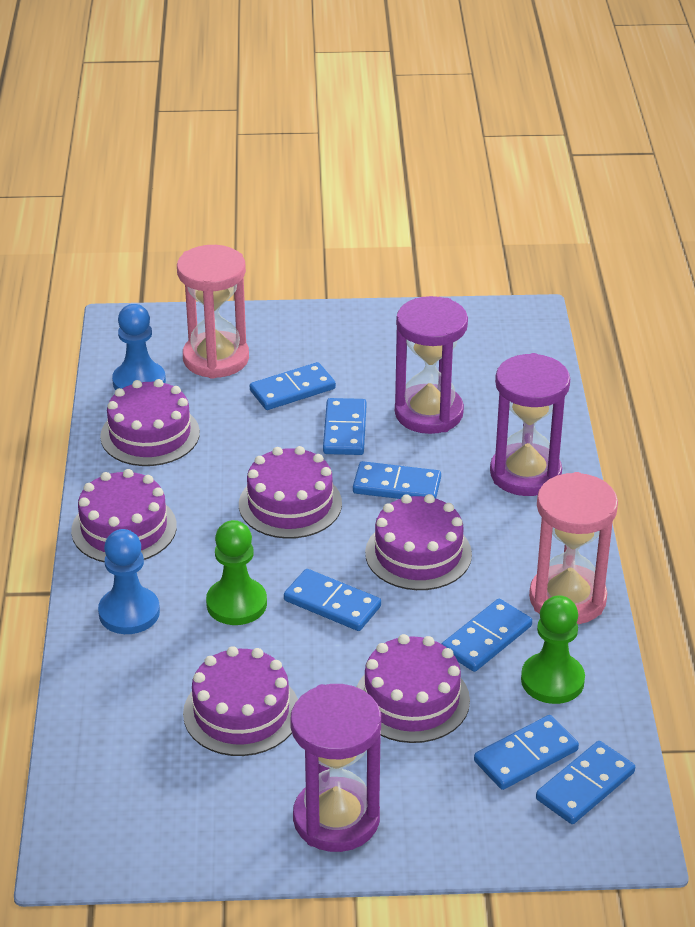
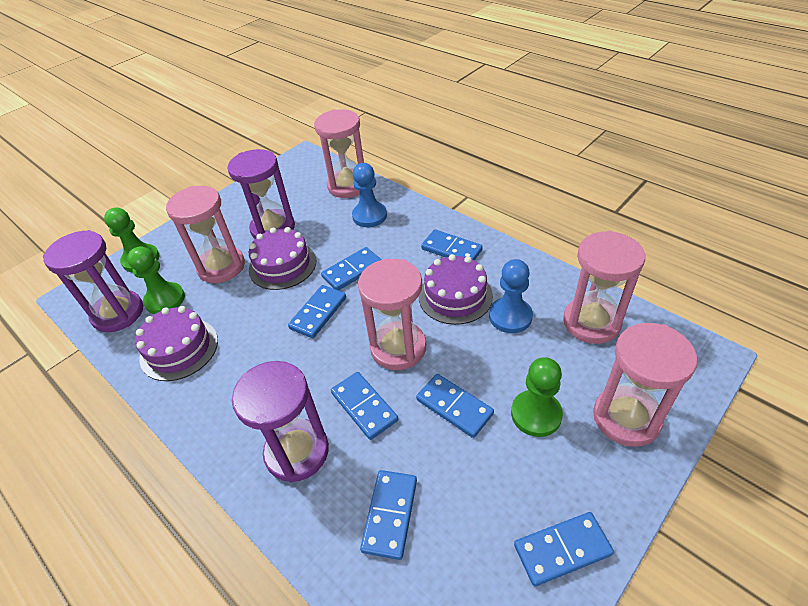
green pawn: 2 -> 3
pink hourglass: 2 -> 5
purple cake: 6 -> 3

